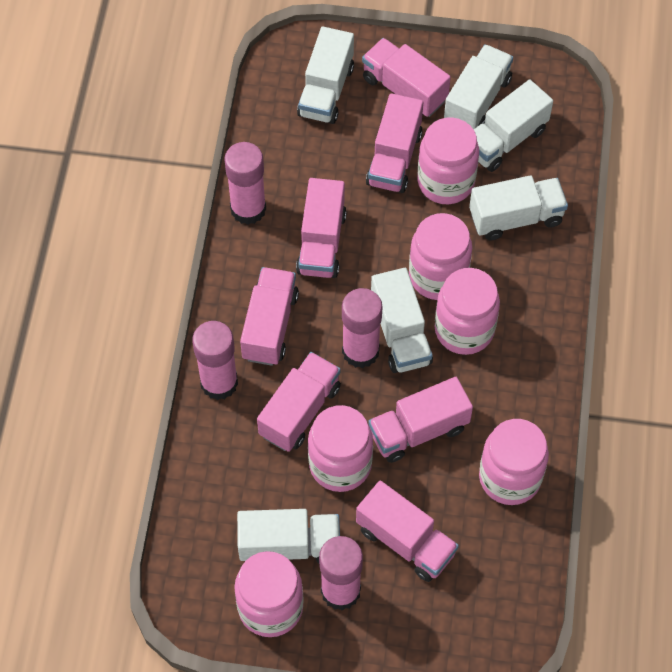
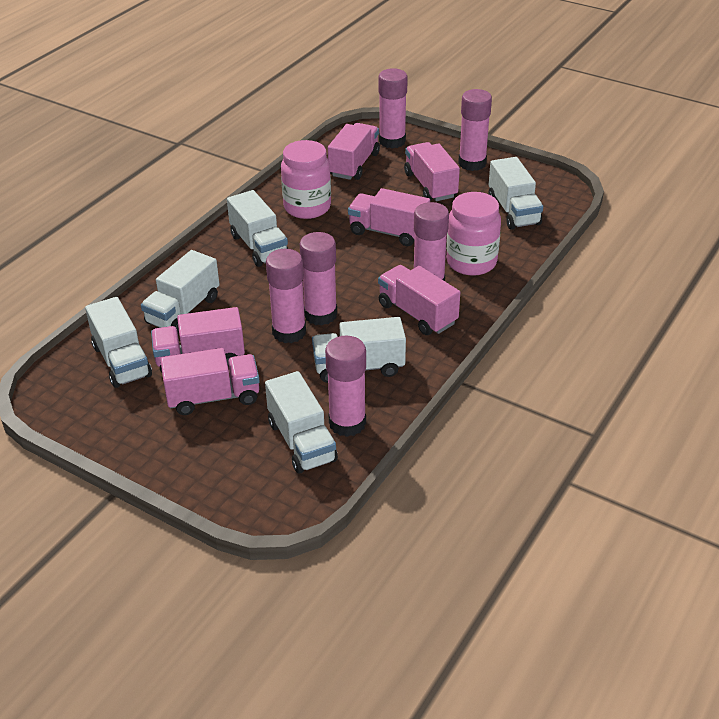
pink glue stick: 4 -> 6
pink jar: 6 -> 2
pink truck: 7 -> 6

